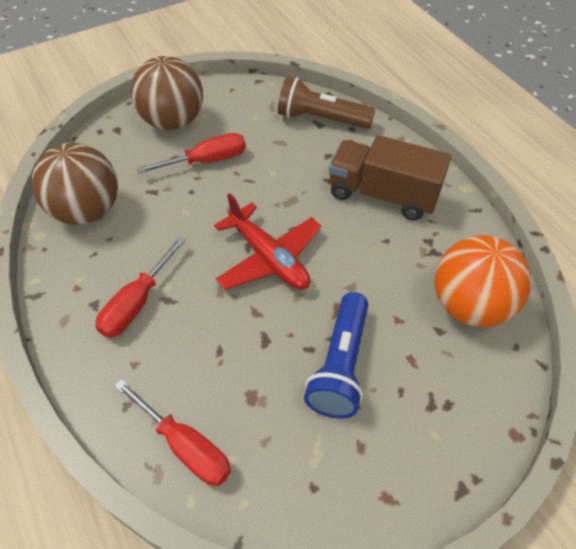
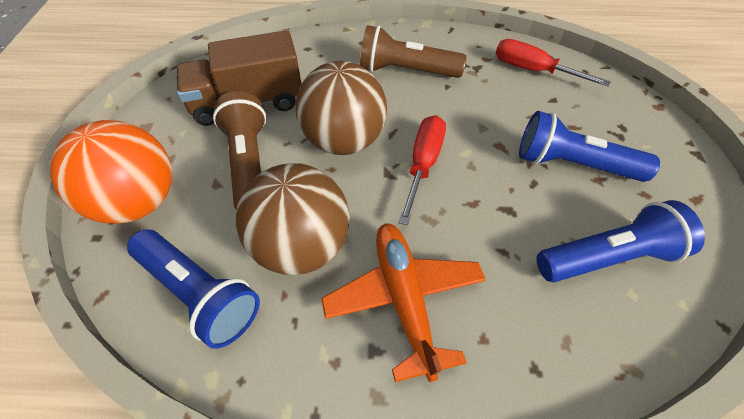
blue flashlight: 1 -> 3
brown flashlight: 1 -> 2
orange plane: 0 -> 1
red plane: 1 -> 0
red screwdriver: 3 -> 2

